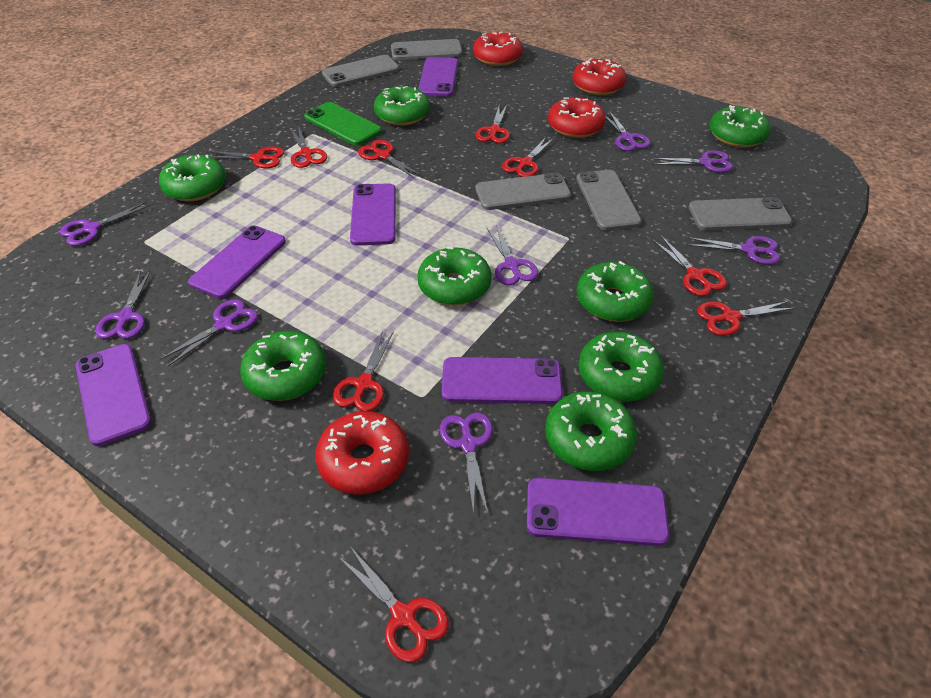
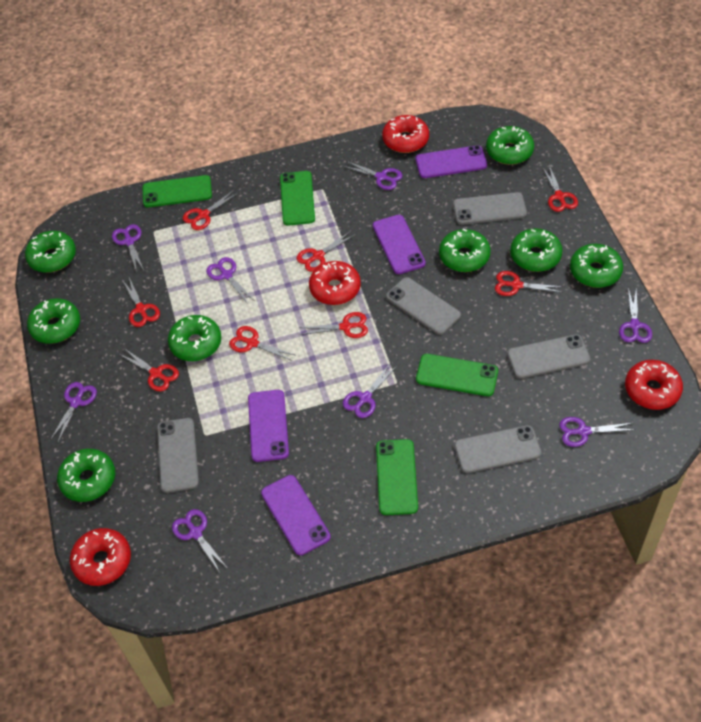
green phone: 1 -> 4
purple phone: 6 -> 4
red scissors: 9 -> 8

